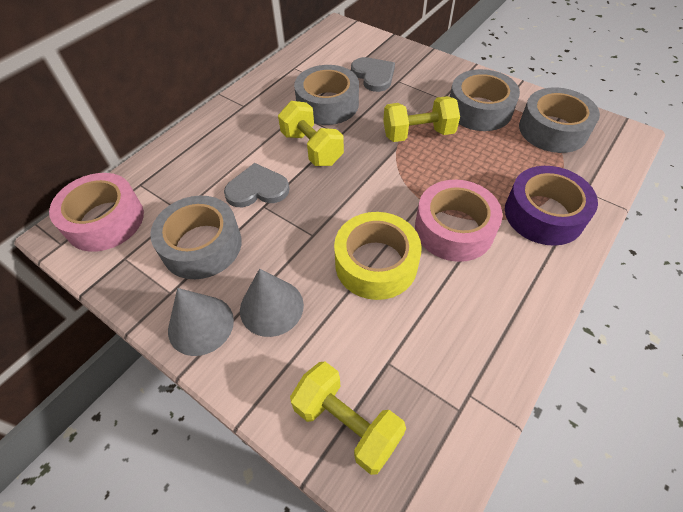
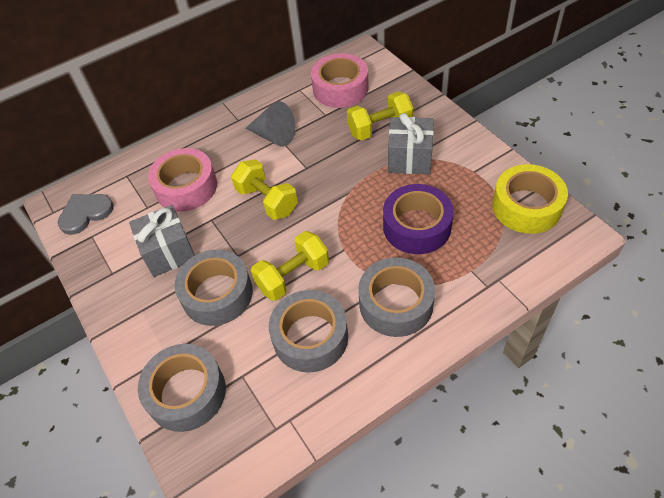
grey cone: 2 -> 1
grey gift: 0 -> 2
grey heart: 2 -> 1

